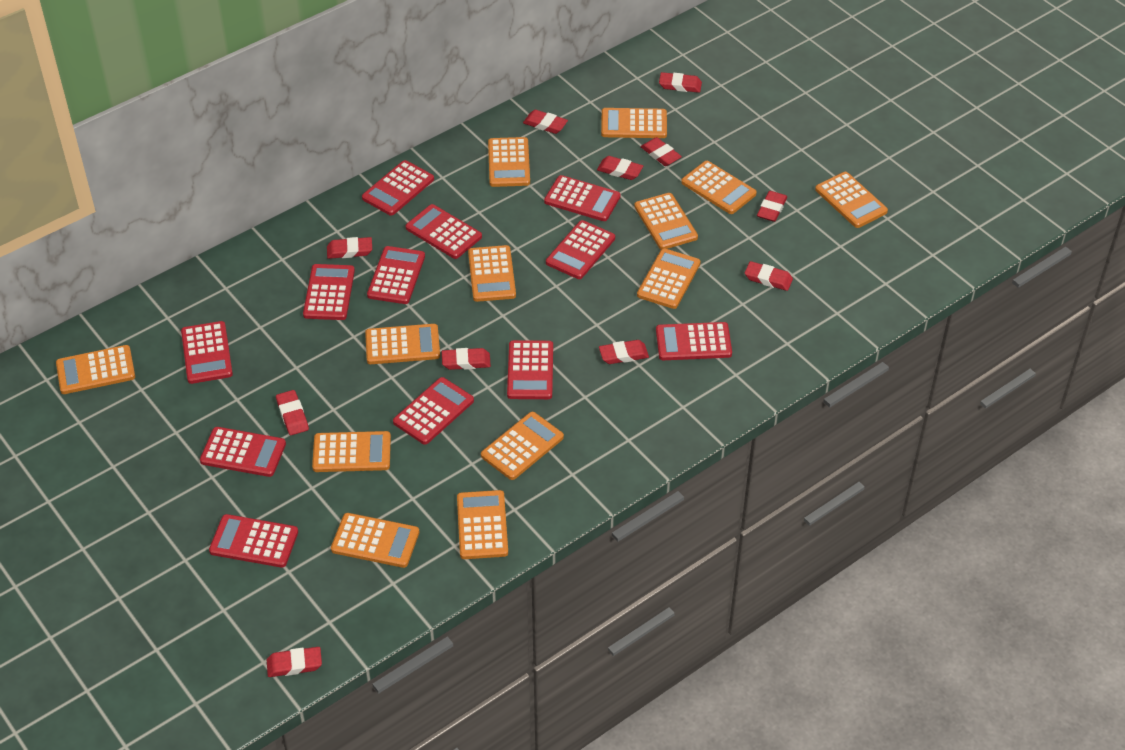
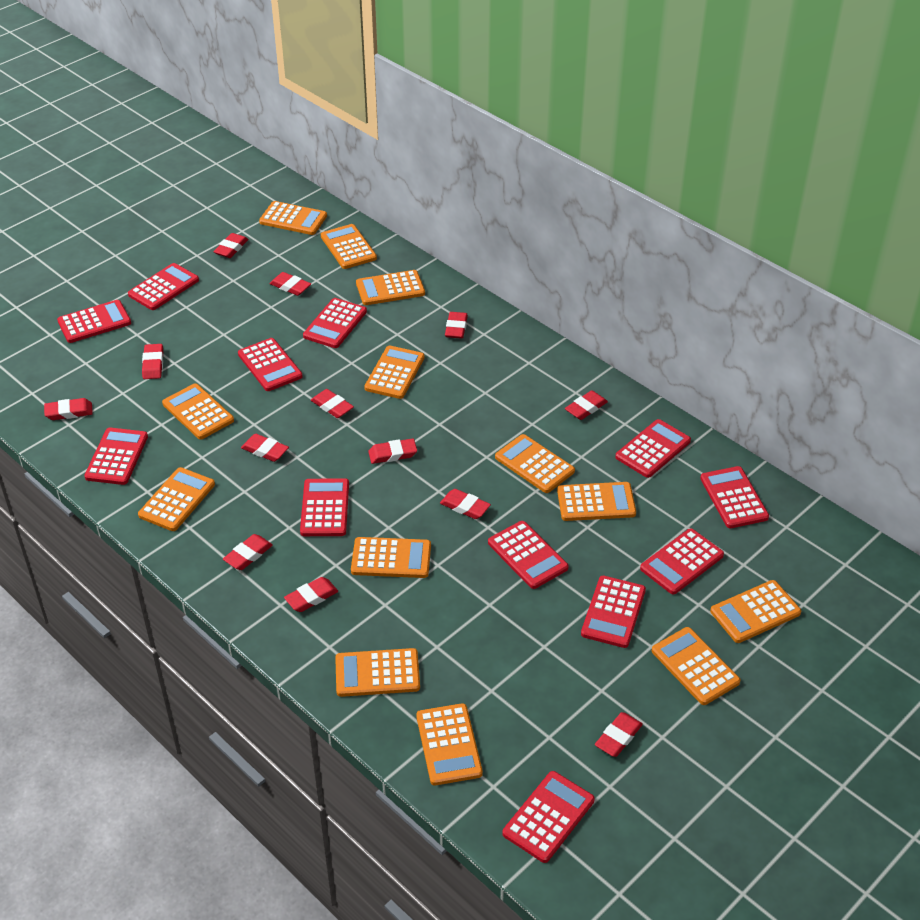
red eraser: 11 -> 13

